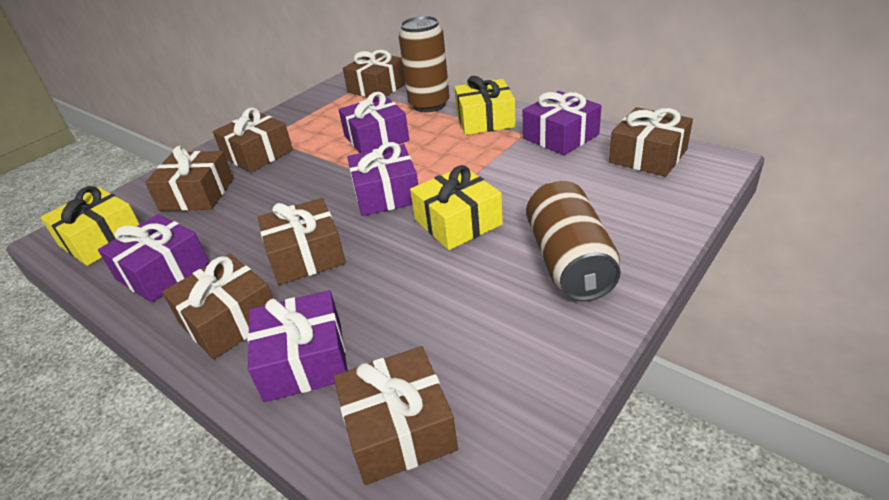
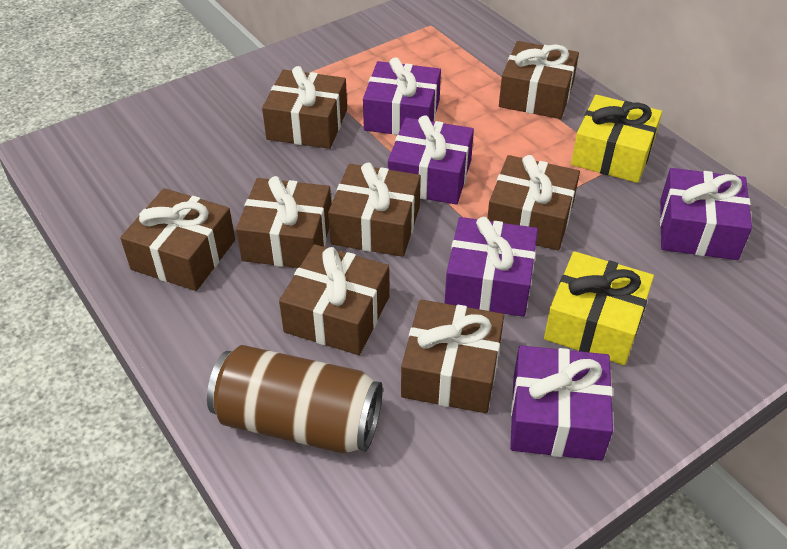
brown can: 2 -> 1
brown gift: 7 -> 8
yellow gift: 3 -> 2

